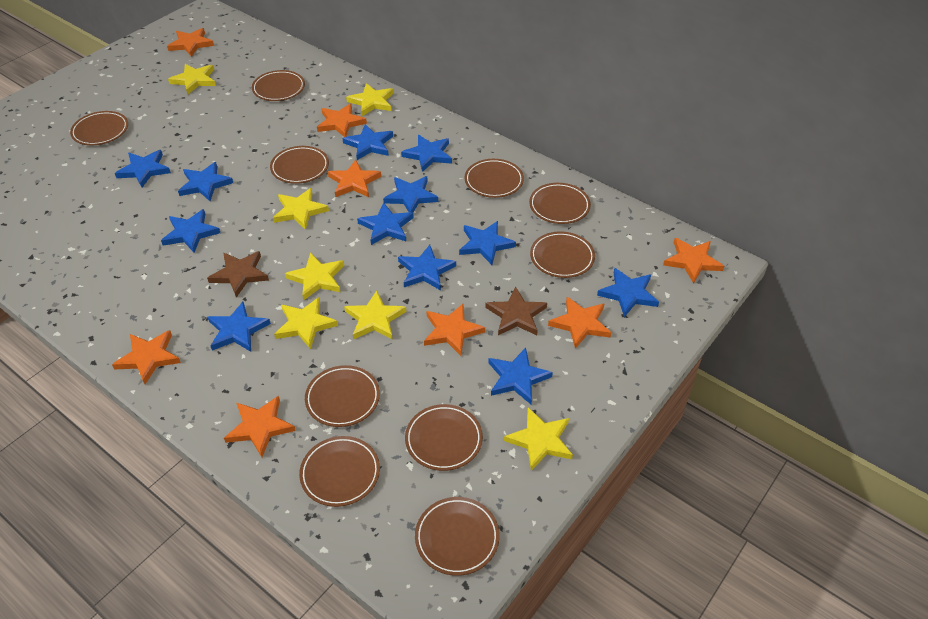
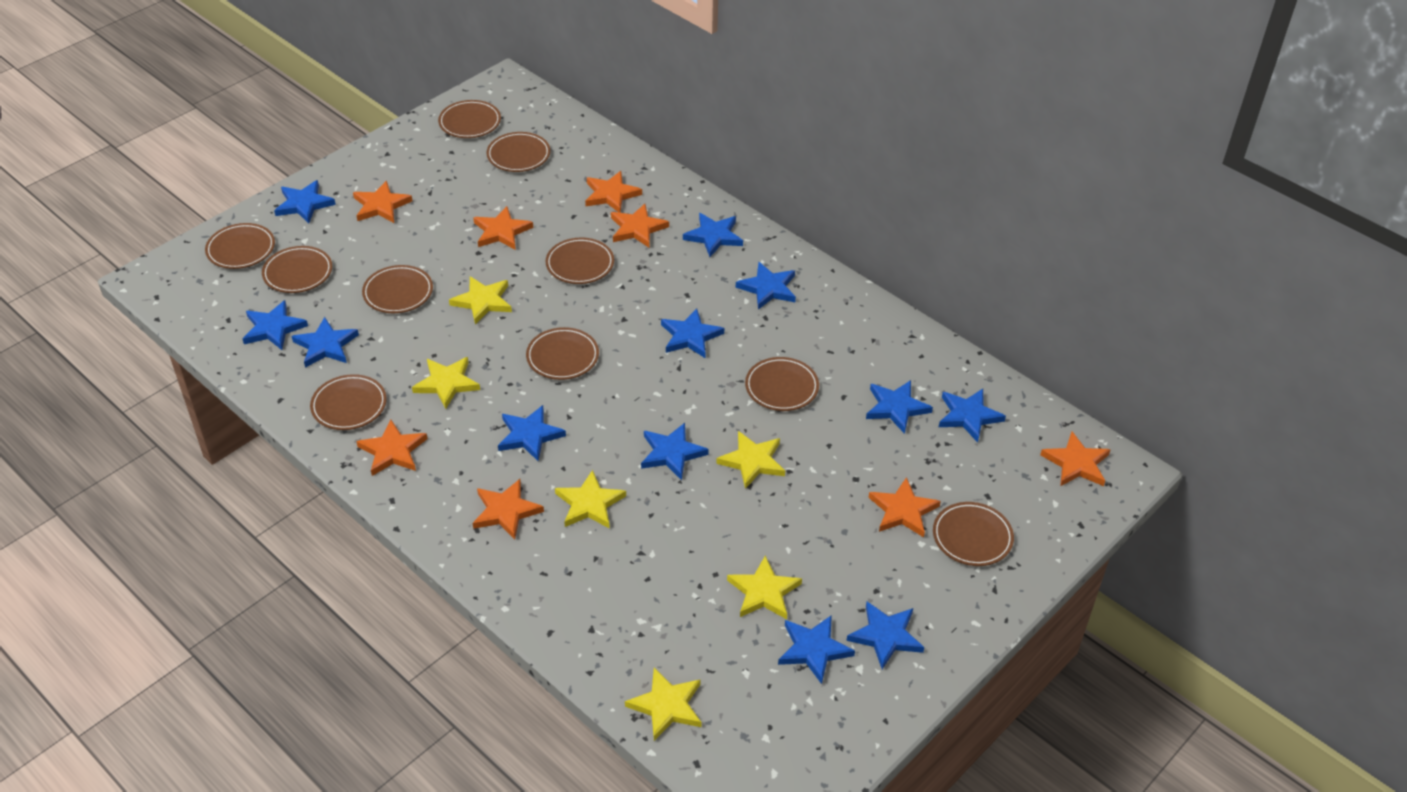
brown star: 2 -> 0
yellow star: 7 -> 6

